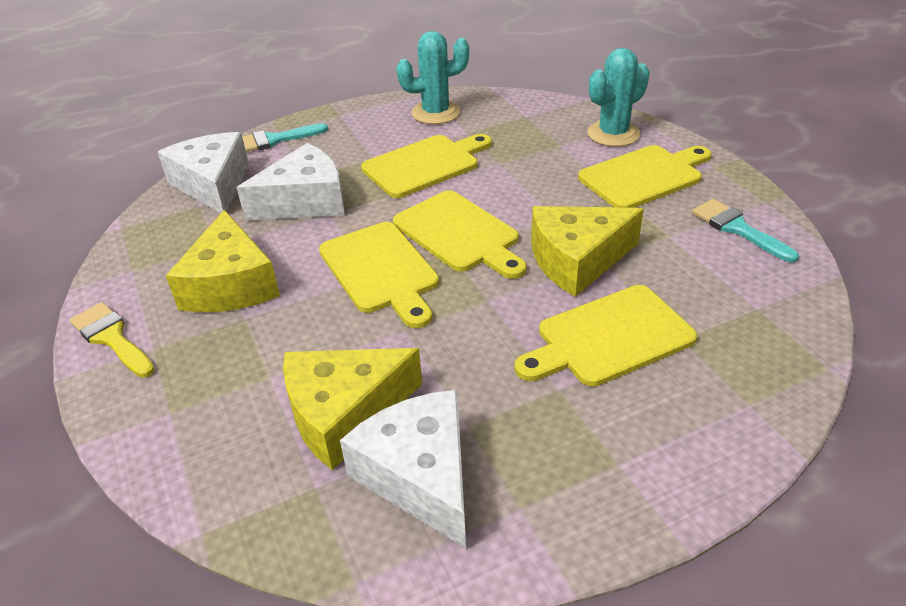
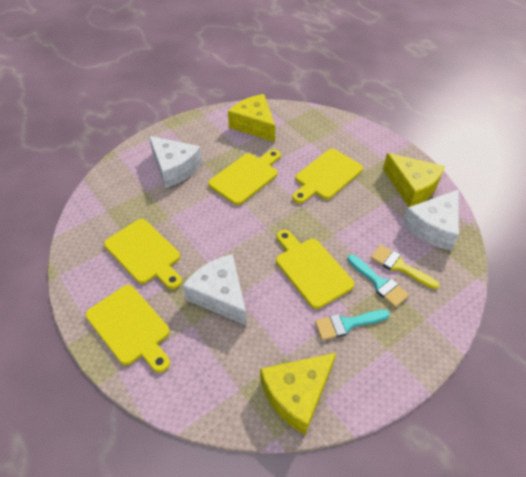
turquoise cactus: 2 -> 0

